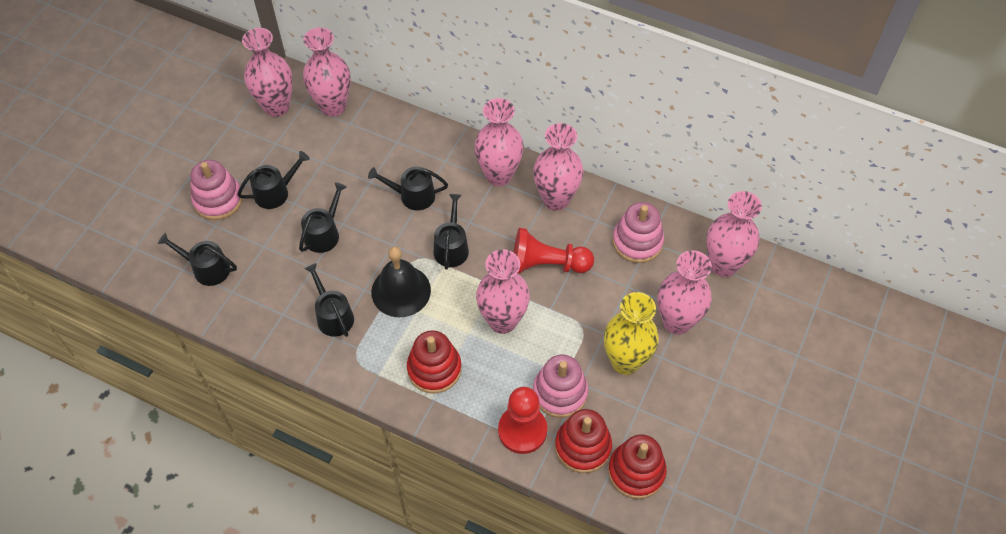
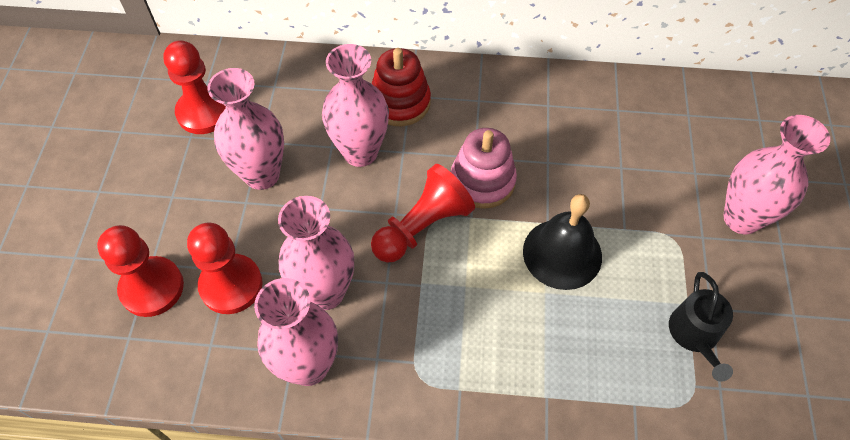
black watering can: 6 -> 1
pink stacking toy: 3 -> 1
pink vase: 7 -> 5
red pawn: 2 -> 4
red stacking toy: 3 -> 1
yellow vase: 1 -> 0

